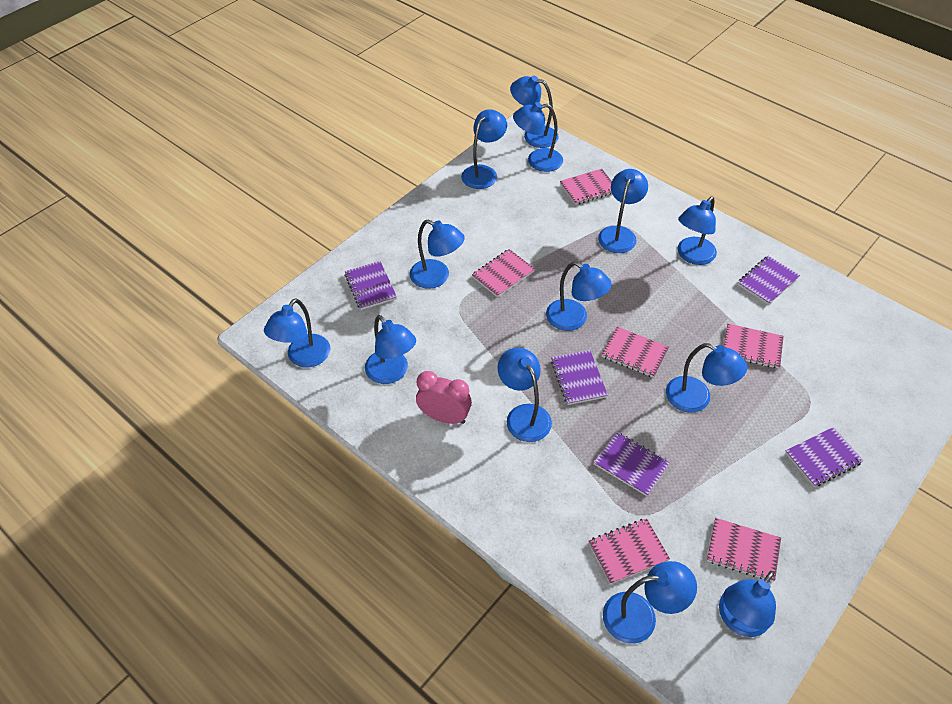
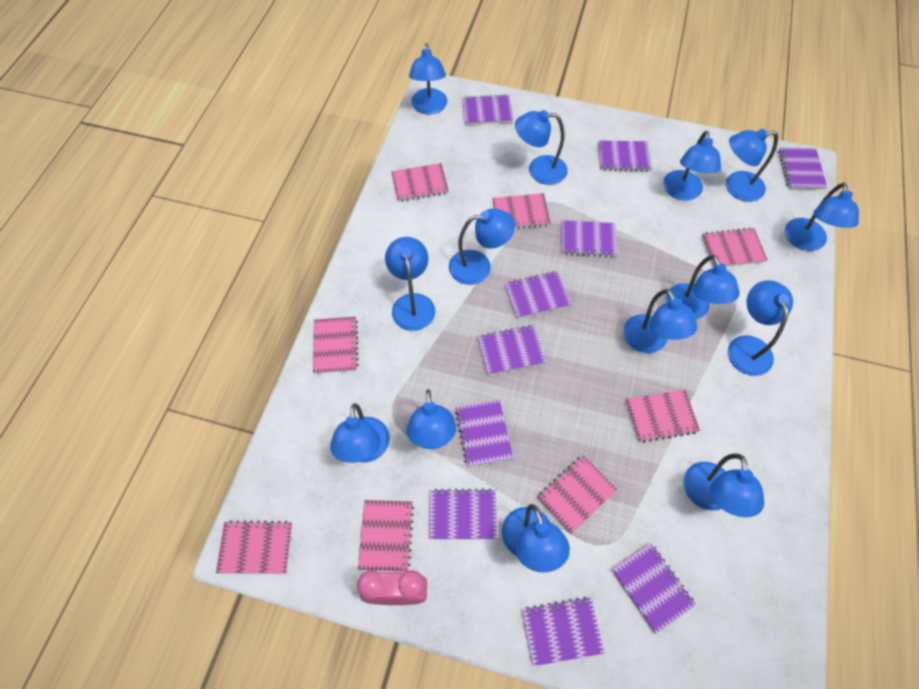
blue lamp: 13 -> 14
pink notebook: 6 -> 8
purple notebook: 5 -> 10

